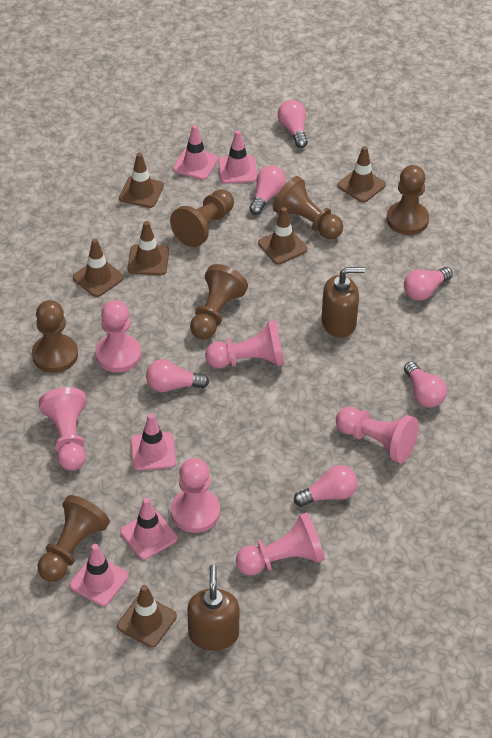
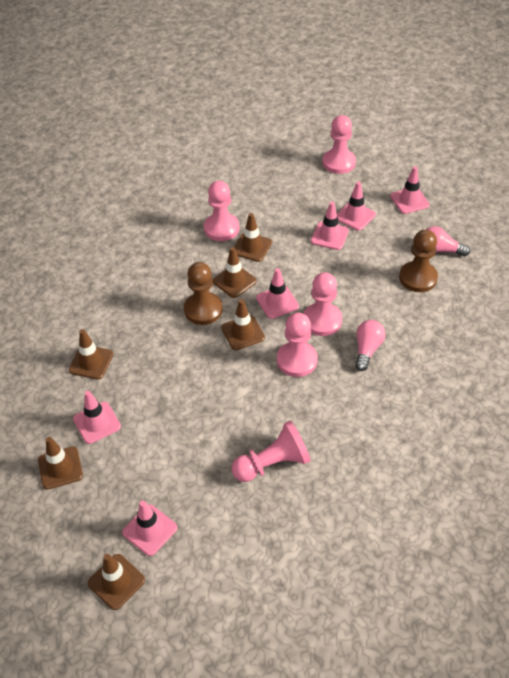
brown pawn: 6 -> 2
brown soap dispenser: 2 -> 0
pink light bulb: 6 -> 2
pink pawn: 6 -> 5
pink traffic cone: 5 -> 6

